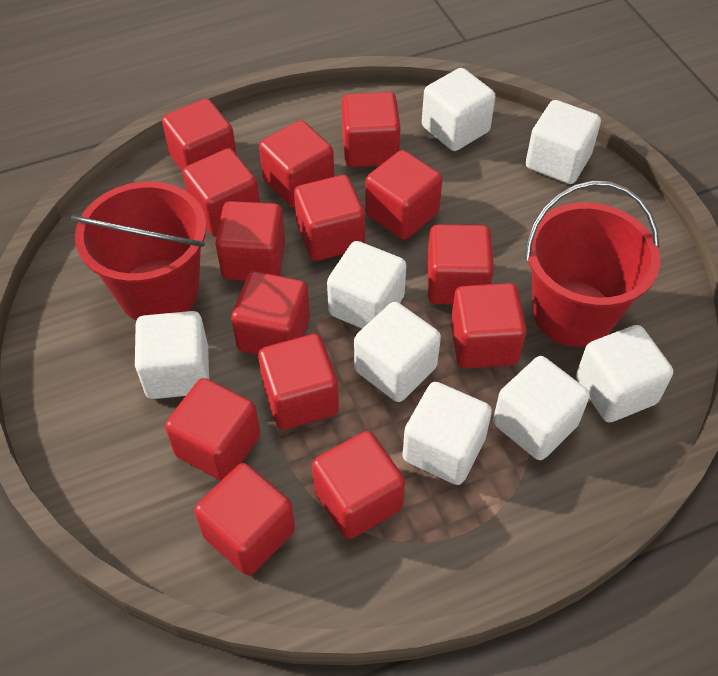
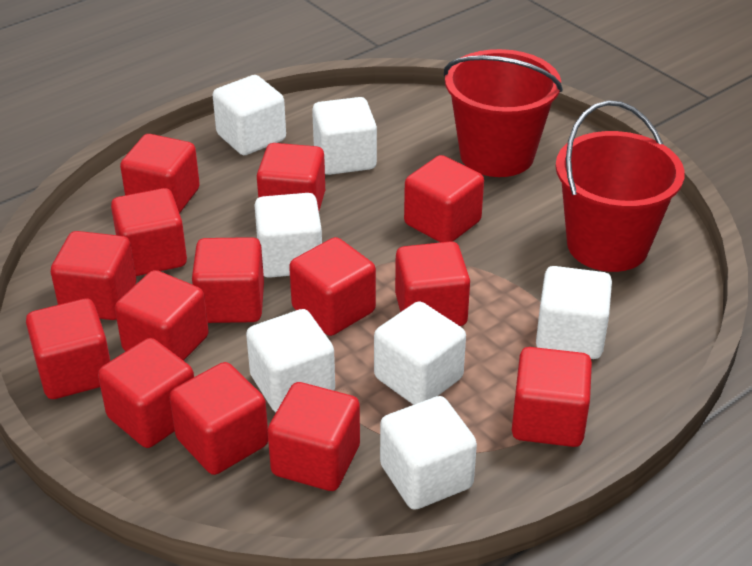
white cube: 8 -> 7

